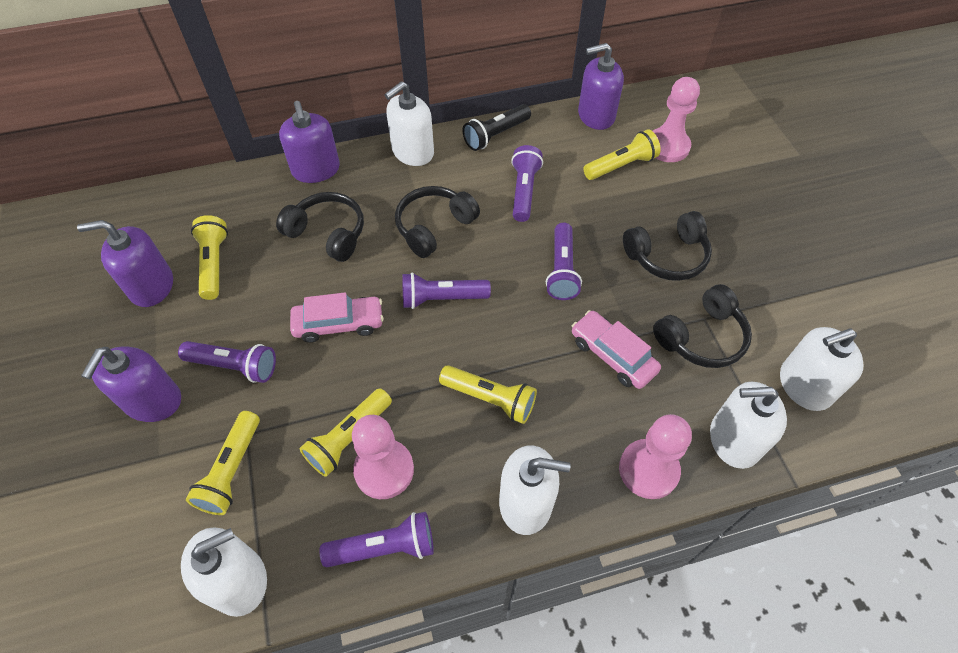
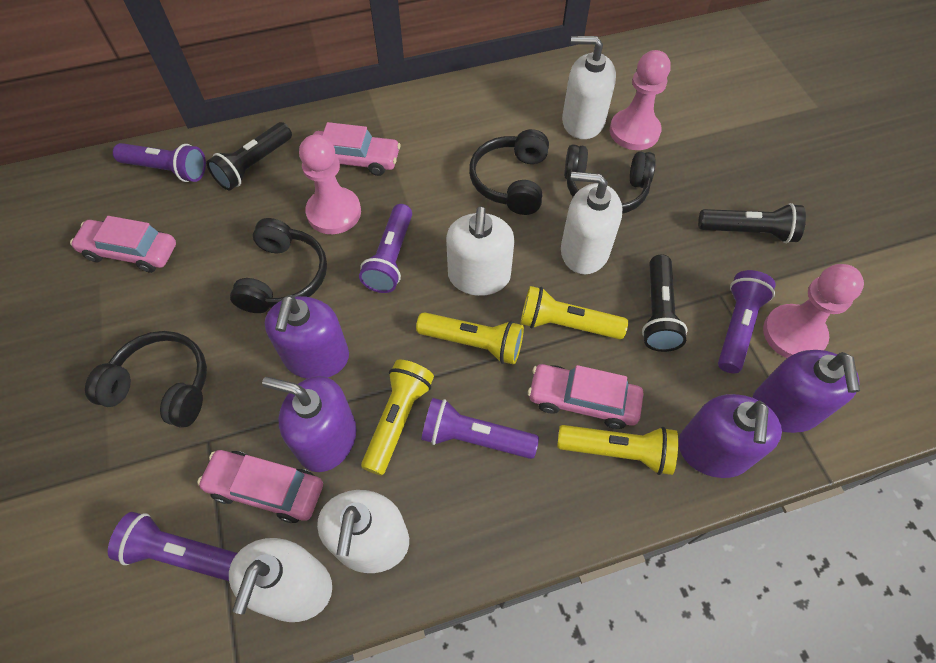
black flashlight: 1 -> 3
pink car: 2 -> 4
yellow flashlight: 5 -> 4

